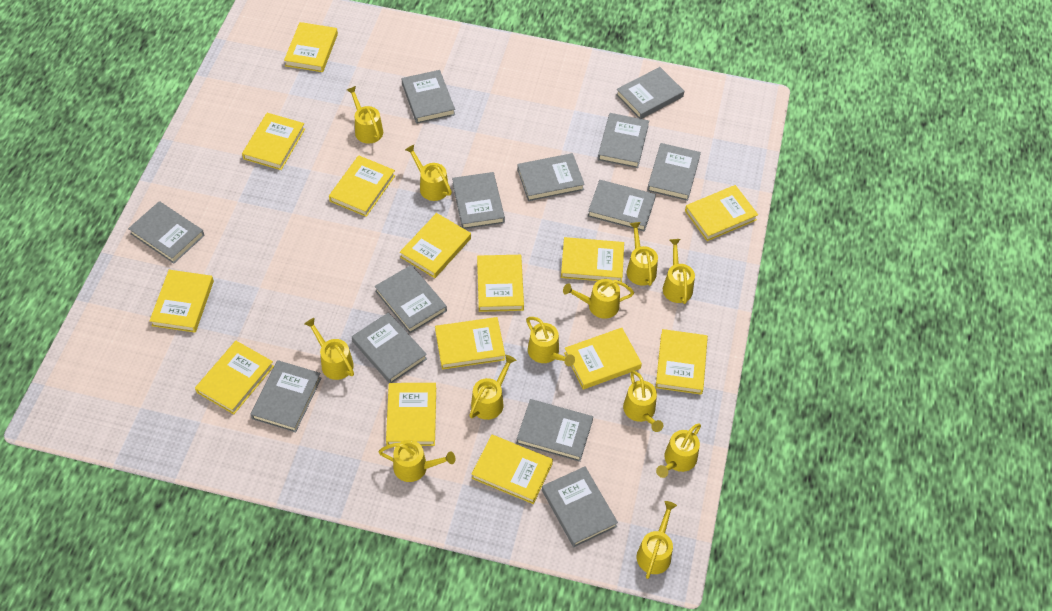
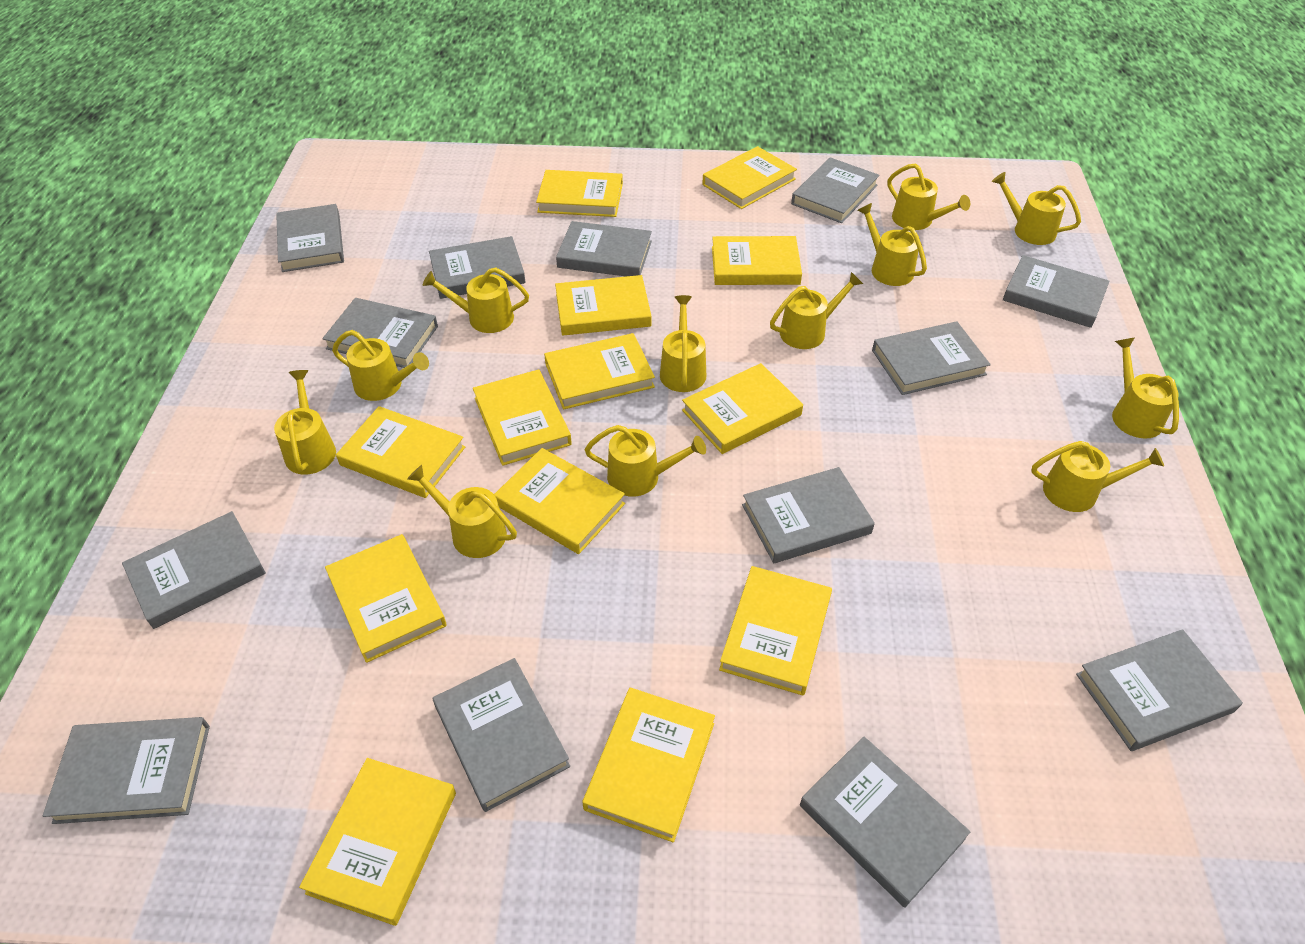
yellow book: 14 -> 13

